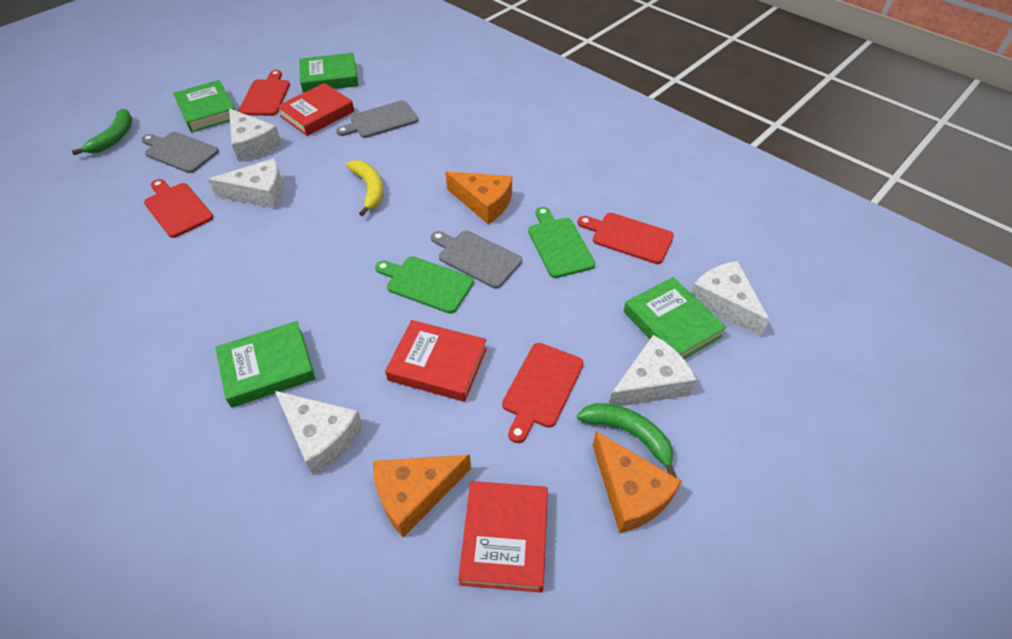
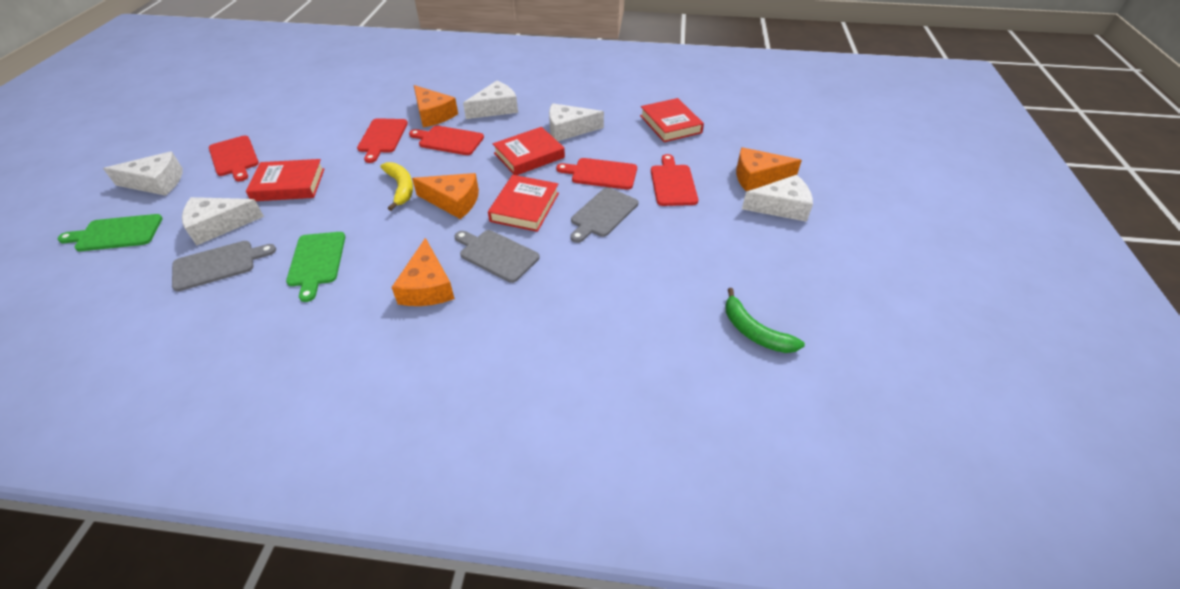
green banana: 2 -> 1
green book: 4 -> 0
orange cheese: 3 -> 4
red book: 3 -> 4
red cutting board: 4 -> 5

